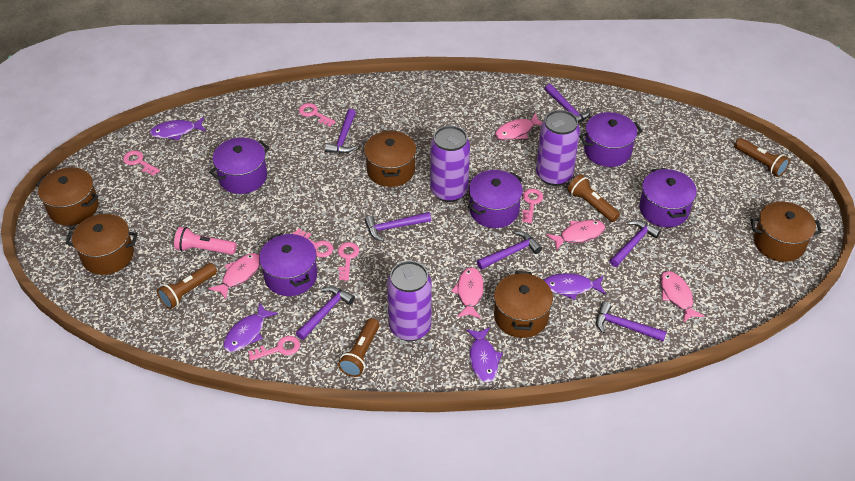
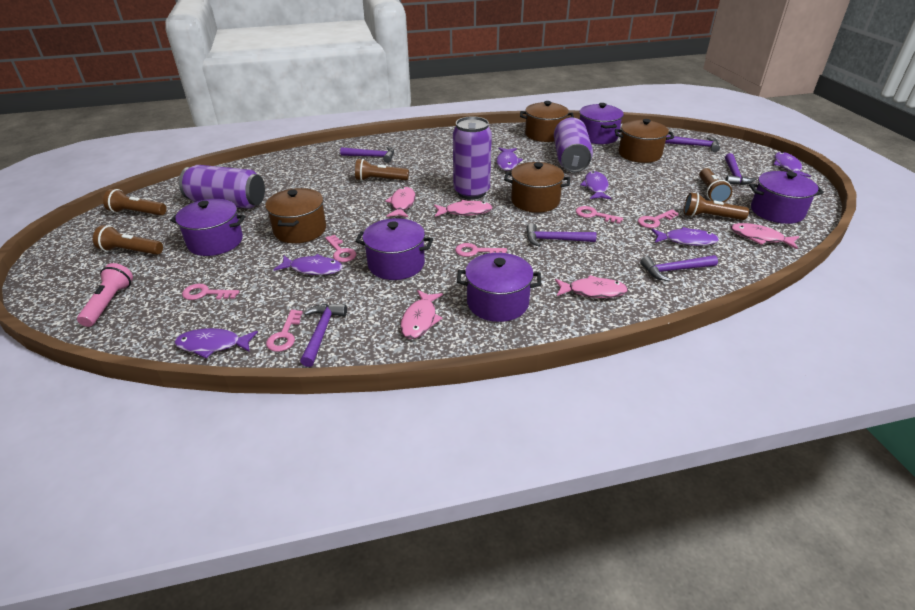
brown flashlight: 4 -> 5
brown pot: 5 -> 4
purple fish: 4 -> 6
purple hammer: 7 -> 6

